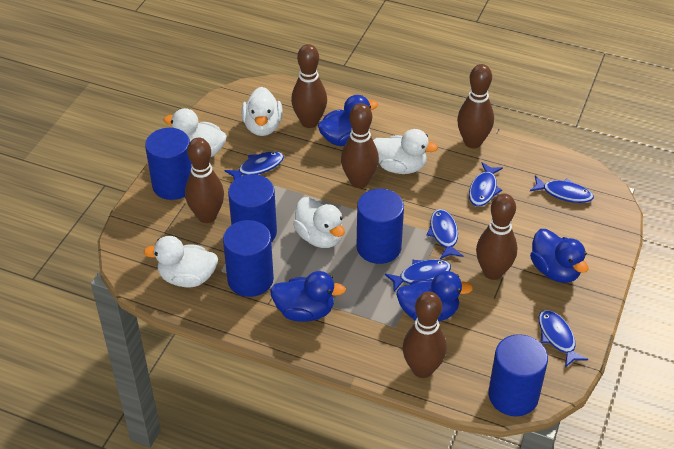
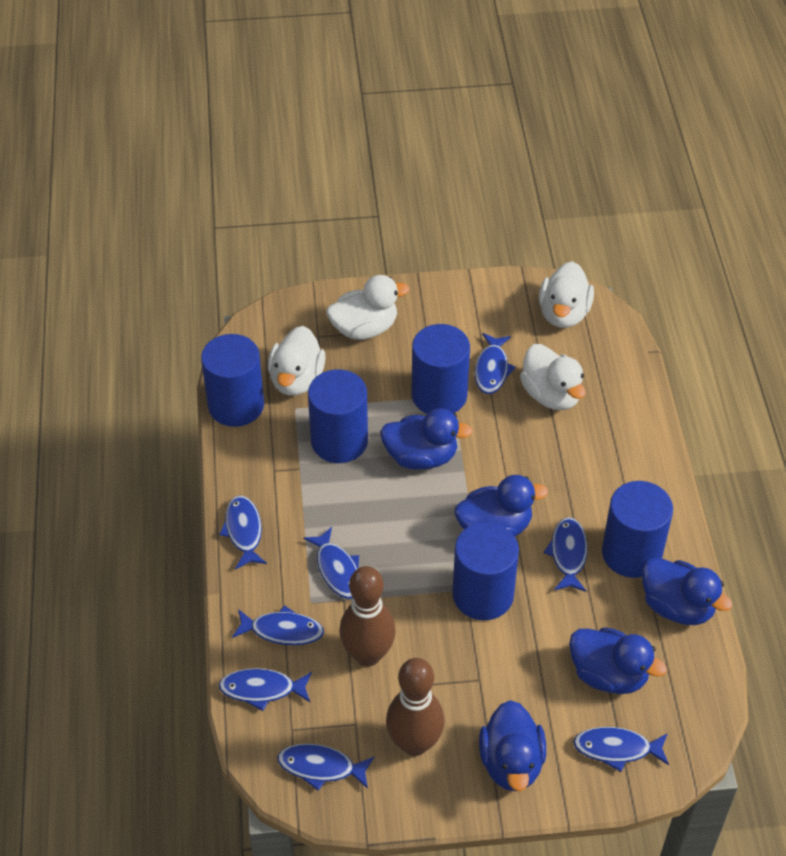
blue duck: 4 -> 5
blue fish: 6 -> 8
brown bowling pin: 6 -> 2
white duck: 5 -> 4

